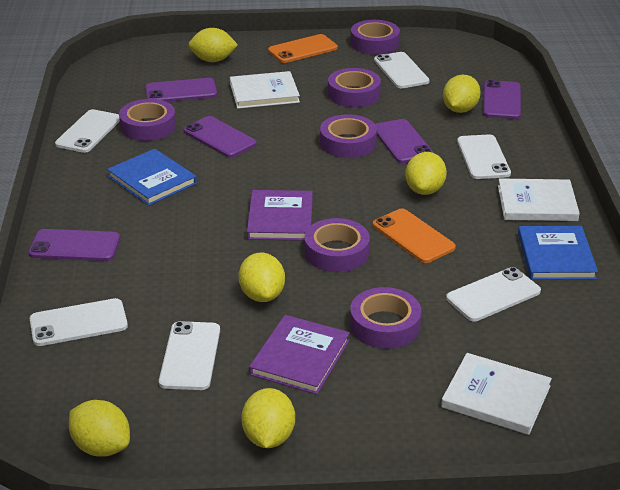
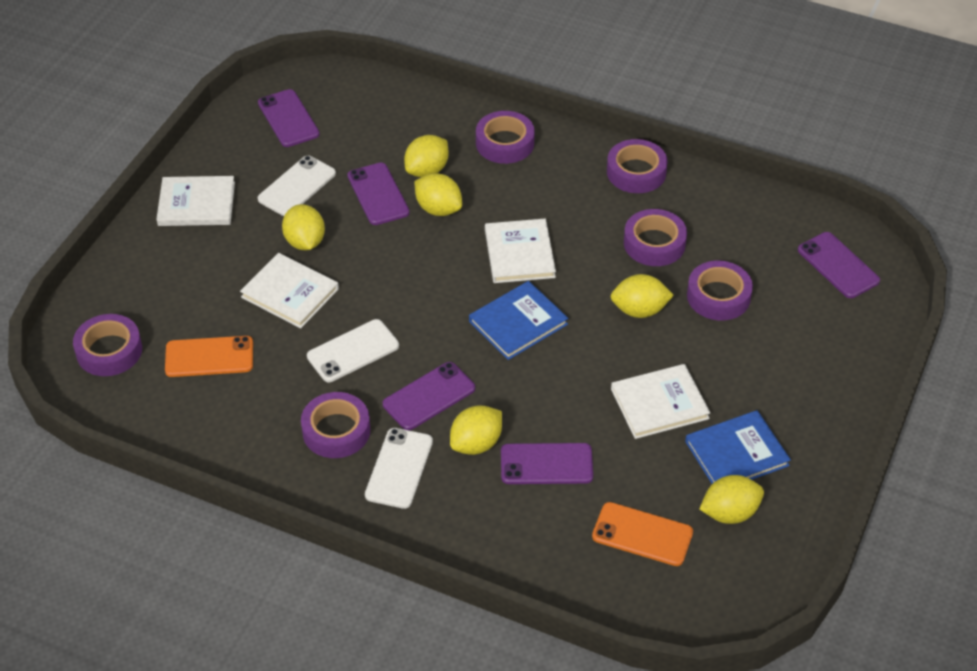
purple book: 2 -> 0
white book: 3 -> 4
white phone: 6 -> 3

